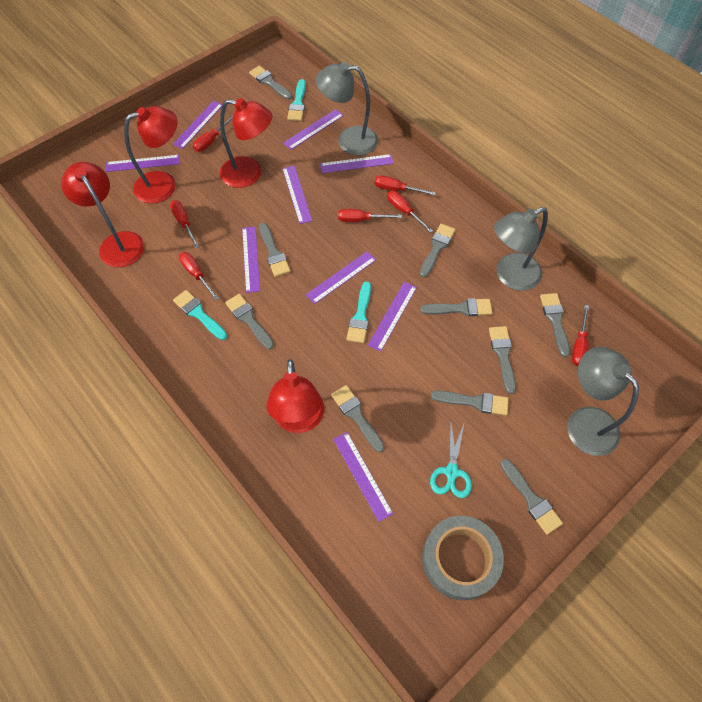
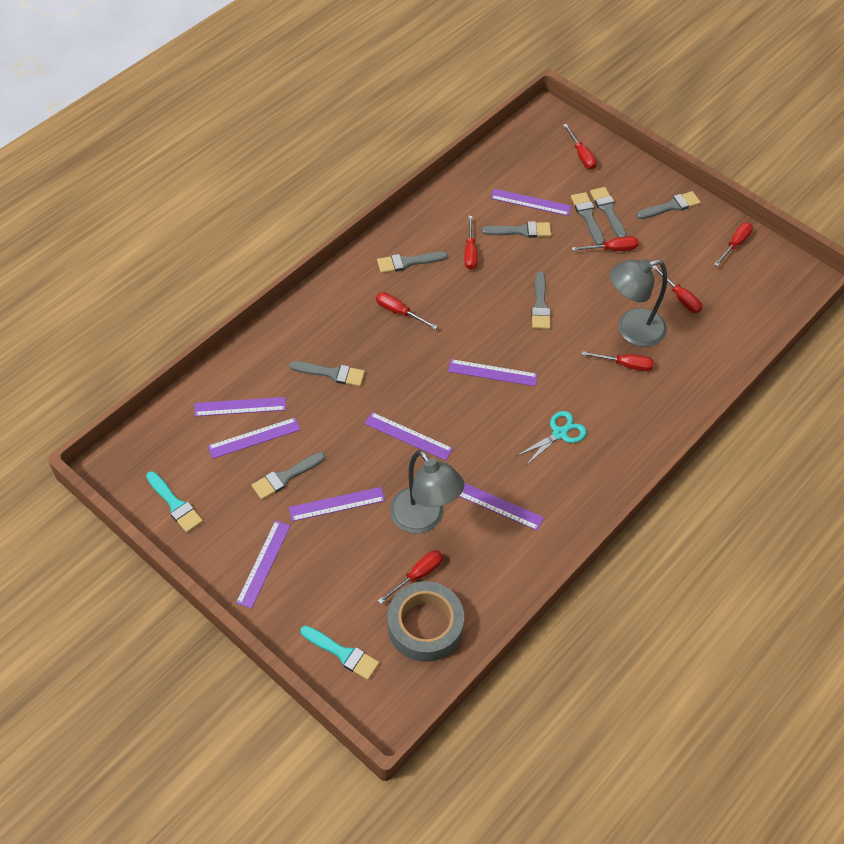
grey brush: 10 -> 8
grey lamp: 3 -> 2
purple ruler: 9 -> 8
red lamp: 4 -> 0
red screwdriver: 7 -> 8
turquoise brush: 3 -> 2

